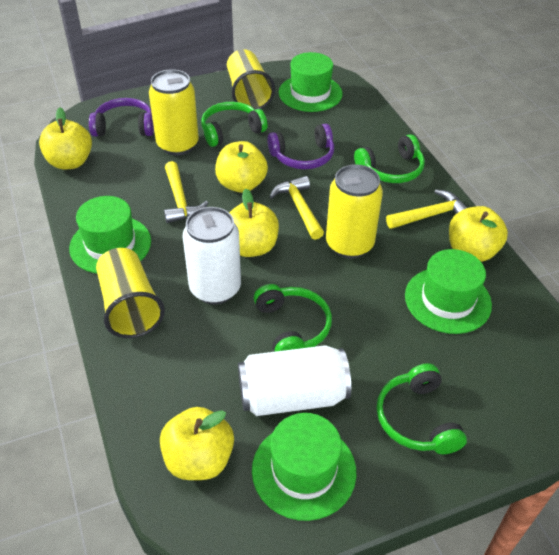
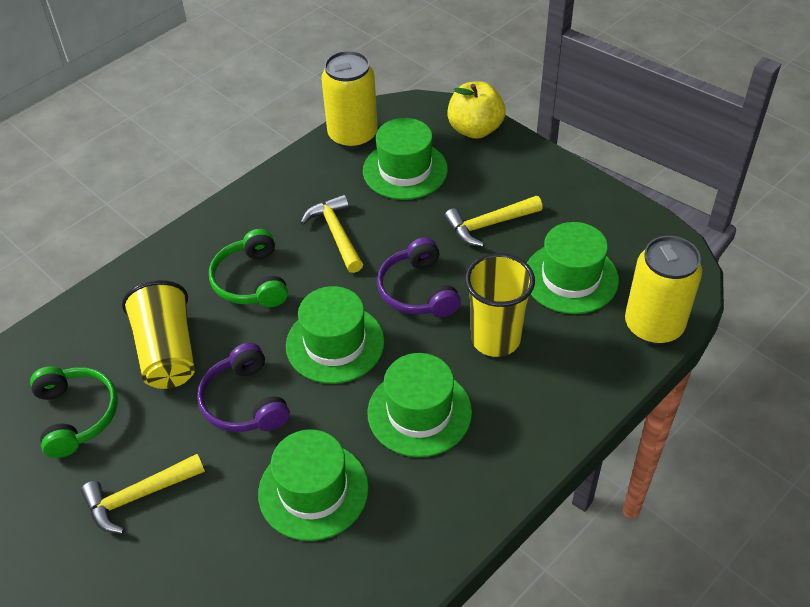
green hat: 4 -> 5
green headphones: 4 -> 2
white can: 2 -> 0
yellow apple: 5 -> 1

